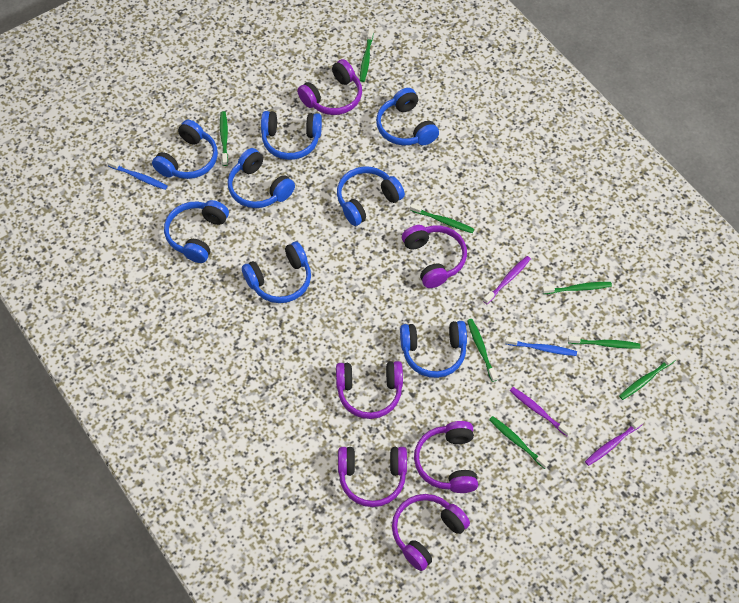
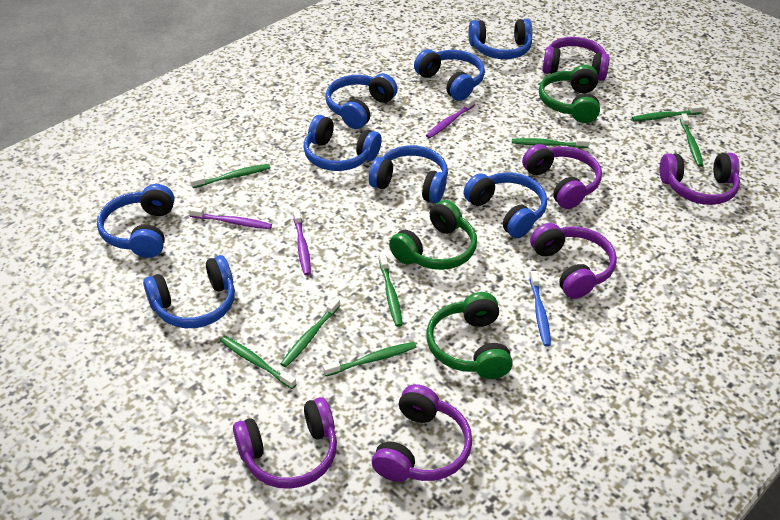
blue toothbrush: 2 -> 1
green headphones: 0 -> 3

